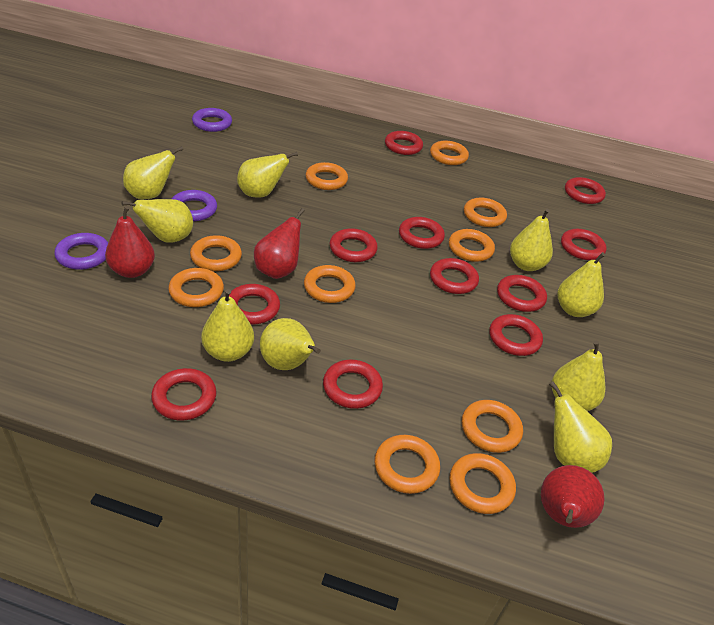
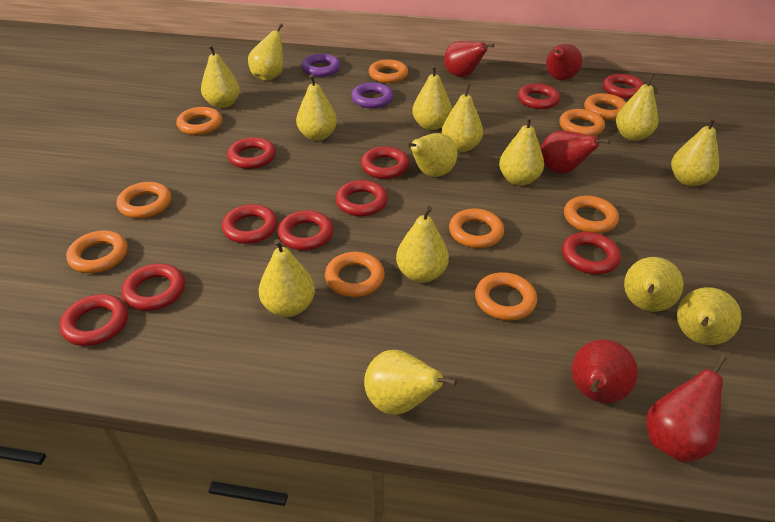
purple ring: 3 -> 2
red pear: 3 -> 5
red ring: 11 -> 10
yellow pear: 9 -> 14

